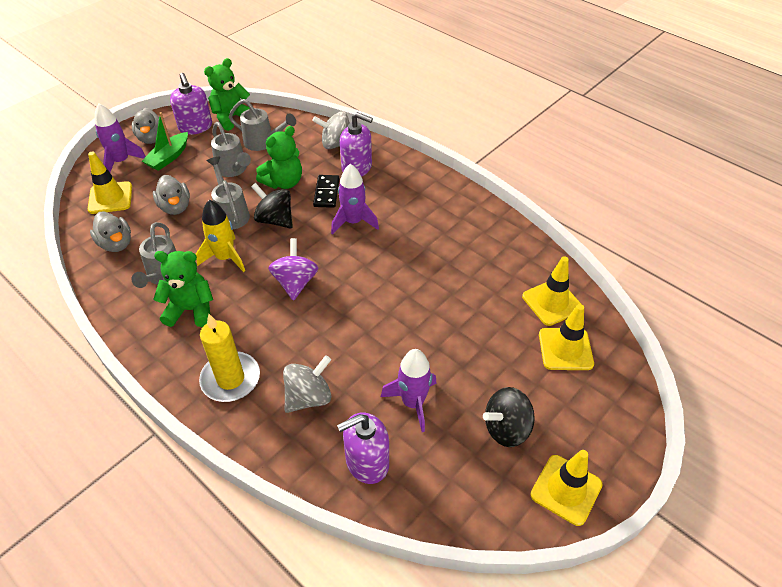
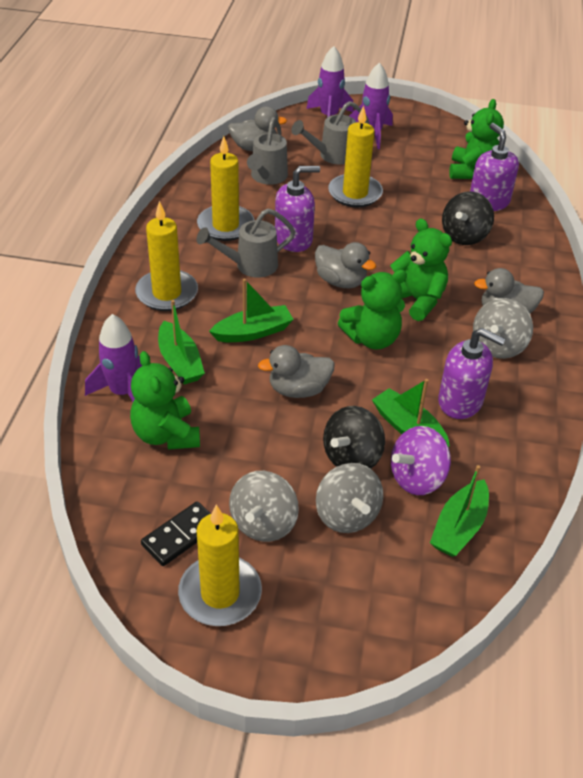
green boat: 1 -> 4
green teddy bear: 3 -> 4
grey duck: 3 -> 4
grey spinning top: 2 -> 3
grey watering can: 4 -> 3
yellow candle: 1 -> 4
yellow rocket: 1 -> 0
yellow traffic cone: 4 -> 0

